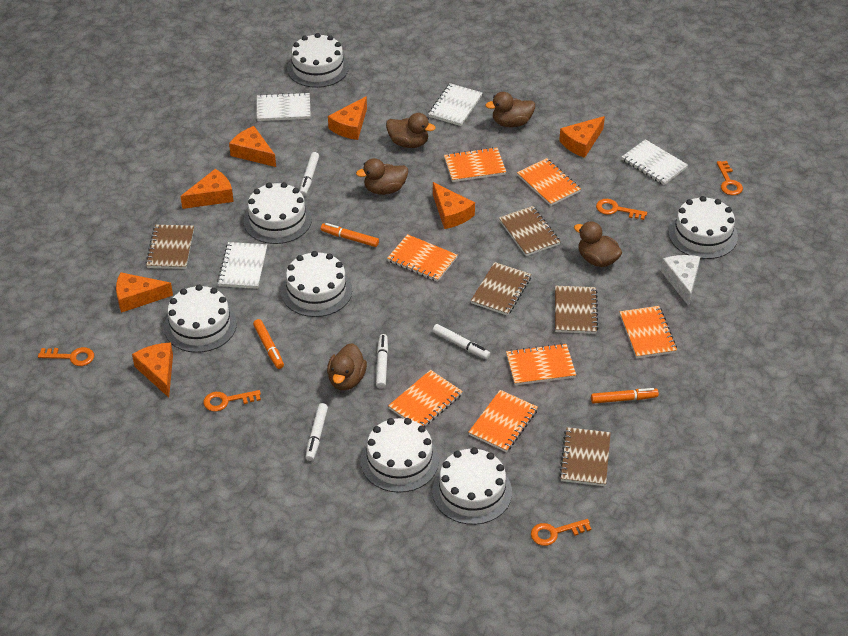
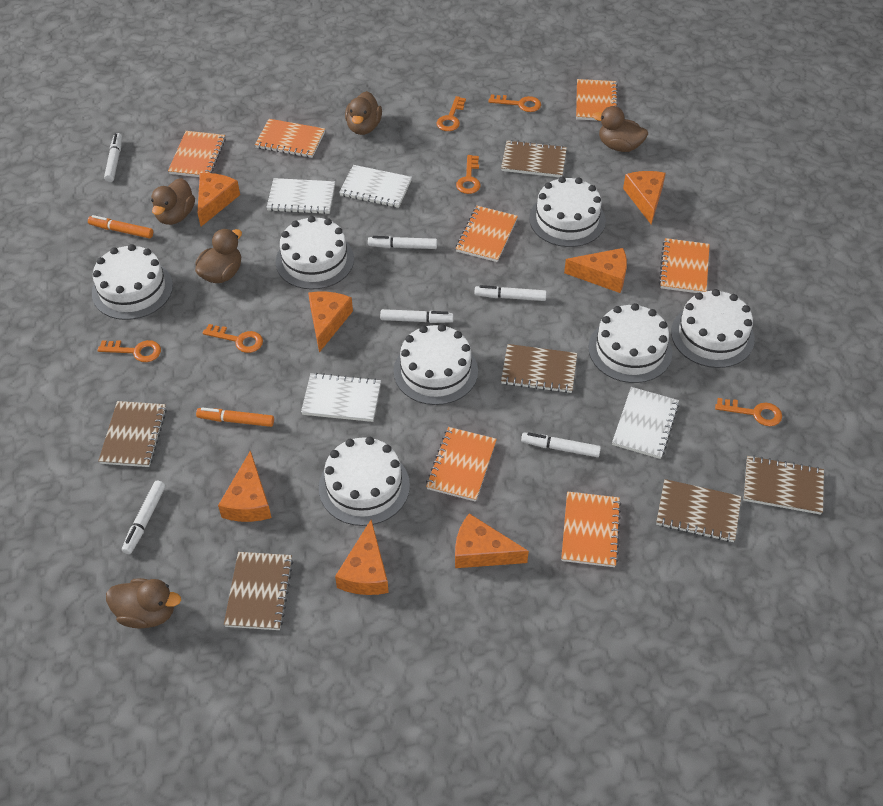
brown notebook: 5 -> 6
orange key: 5 -> 6
orange marker: 3 -> 2
white cheese: 1 -> 0
white marker: 4 -> 6

